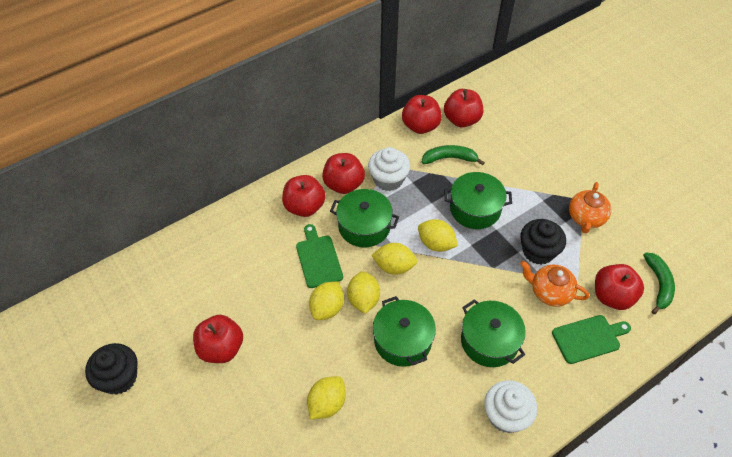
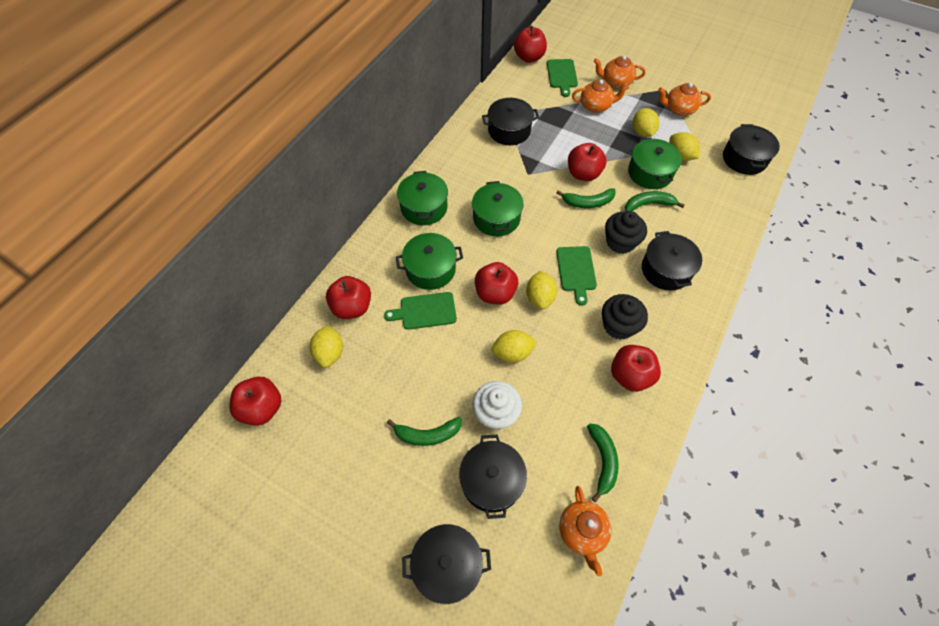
black pot: 0 -> 5
green banana: 2 -> 4
green cutting board: 2 -> 3
orange teapot: 2 -> 4
white cupcake: 2 -> 1

